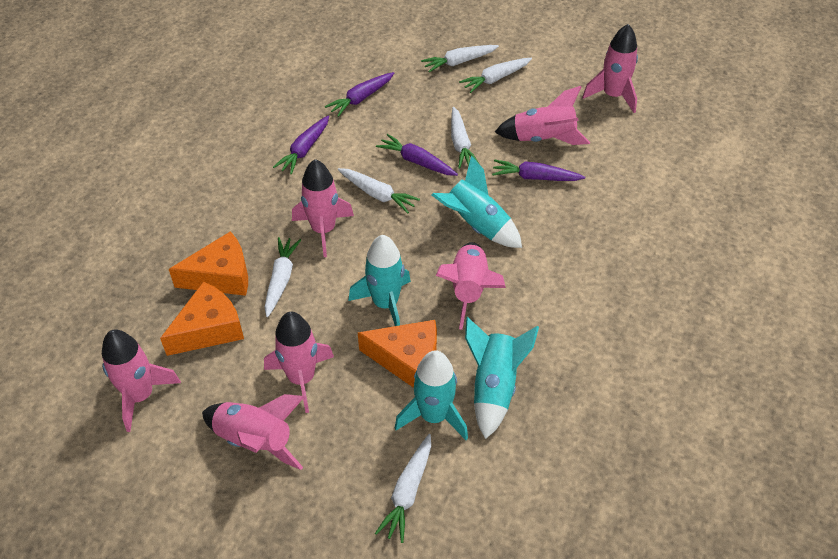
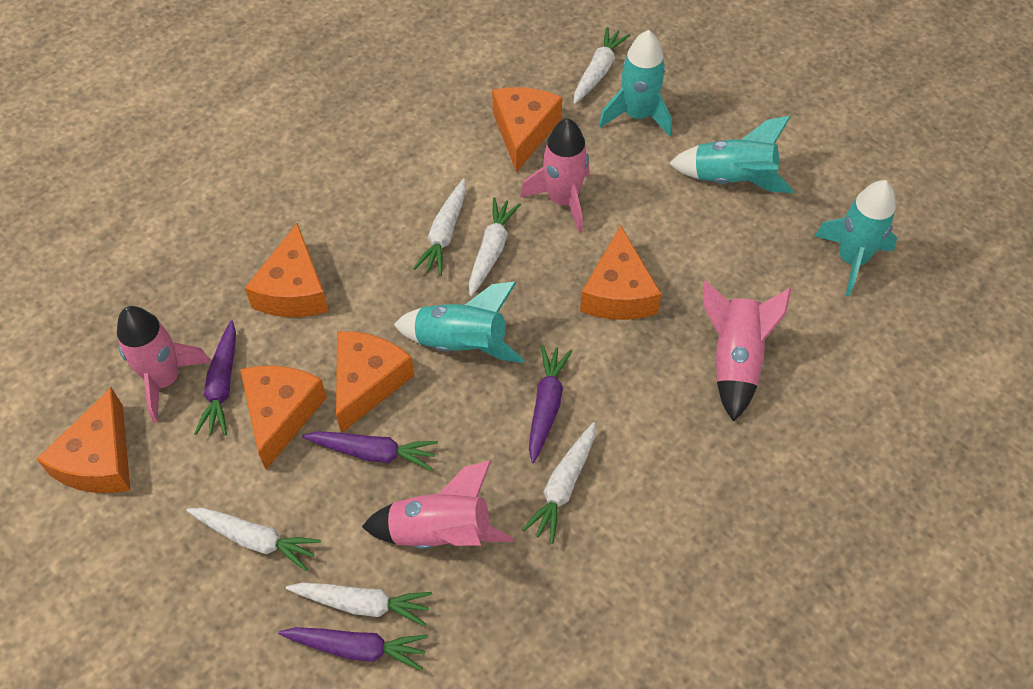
orange cheese: 3 -> 6
pink rocket: 7 -> 4

